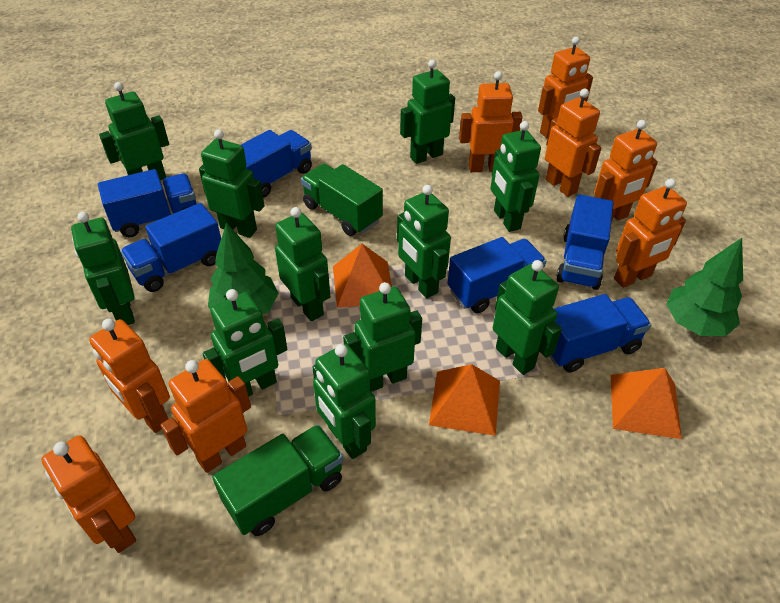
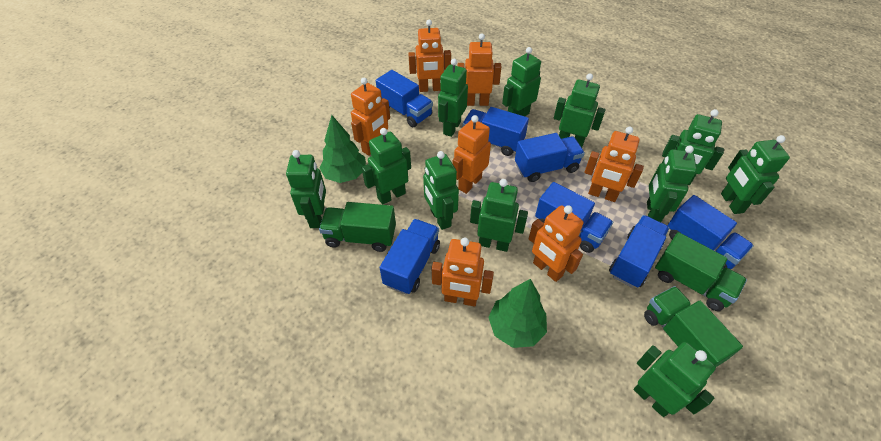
blue truck: 6 -> 7
green truck: 2 -> 3
orange pyramid: 3 -> 0
orange robot: 8 -> 7

